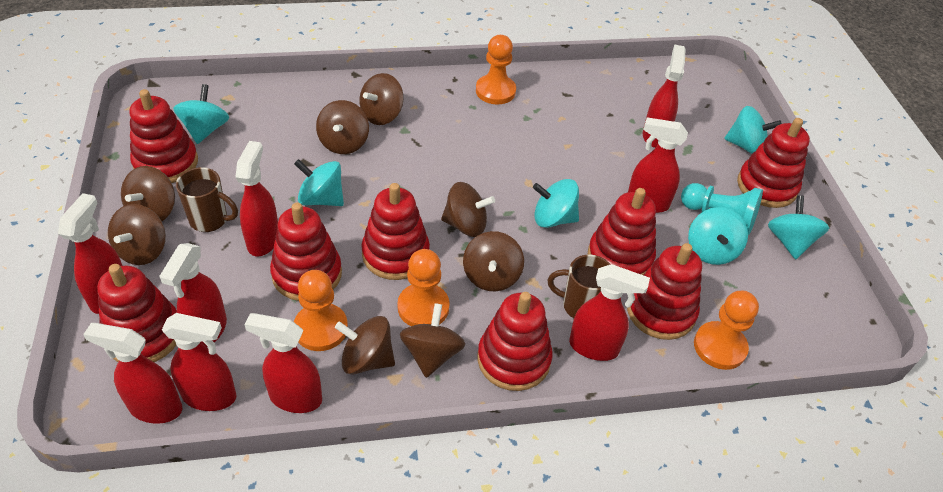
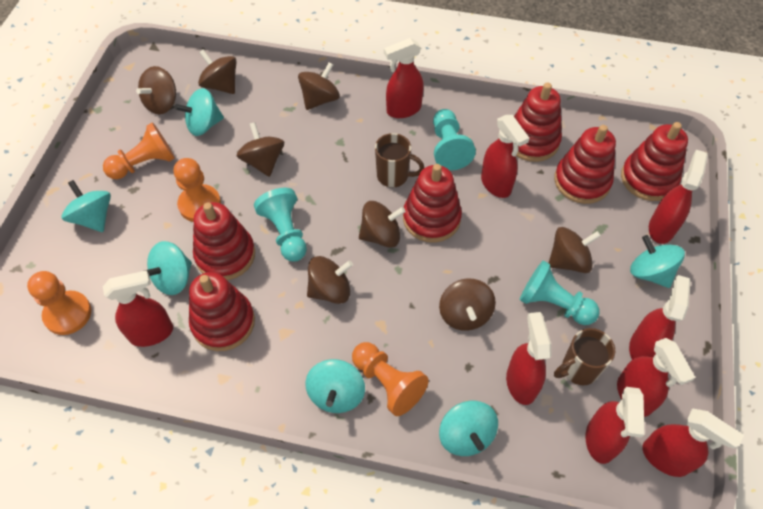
red stacking toy: 8 -> 6
turquoise pawn: 1 -> 3

